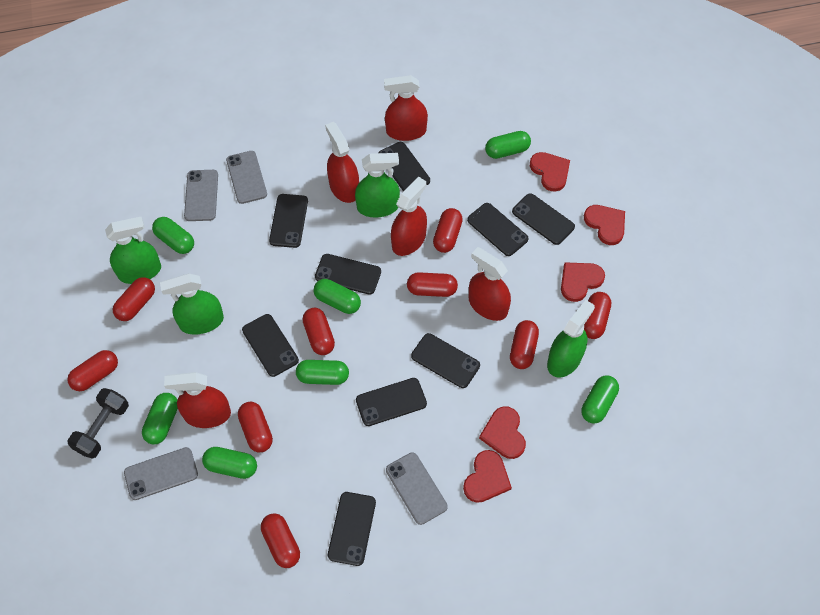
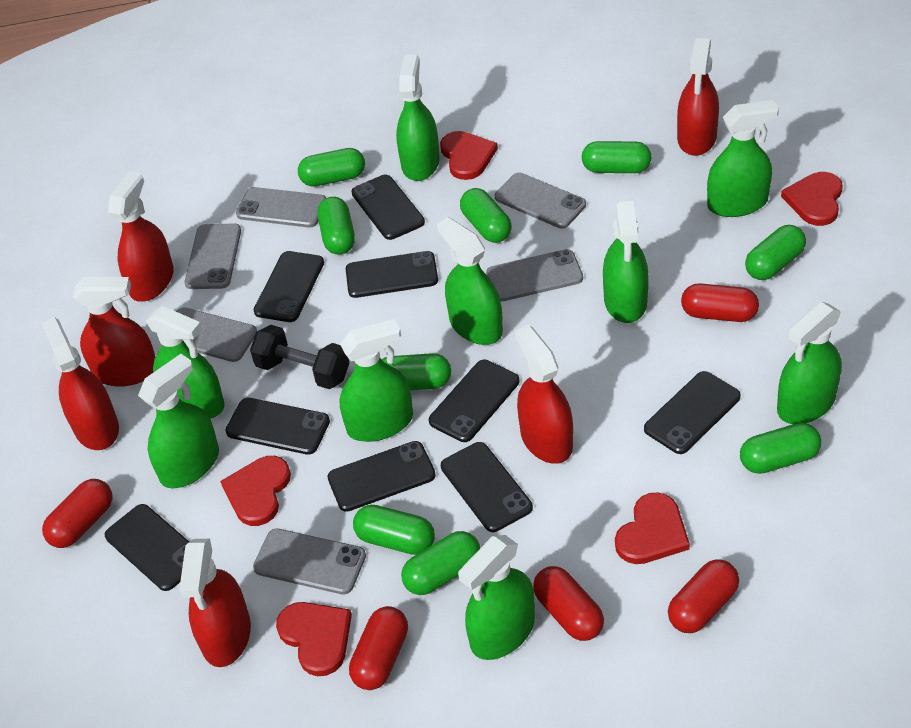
green capsule: 7 -> 9
green spray bottle: 4 -> 9
grey phone: 4 -> 6
red capsule: 9 -> 5
red spray bottle: 5 -> 6

